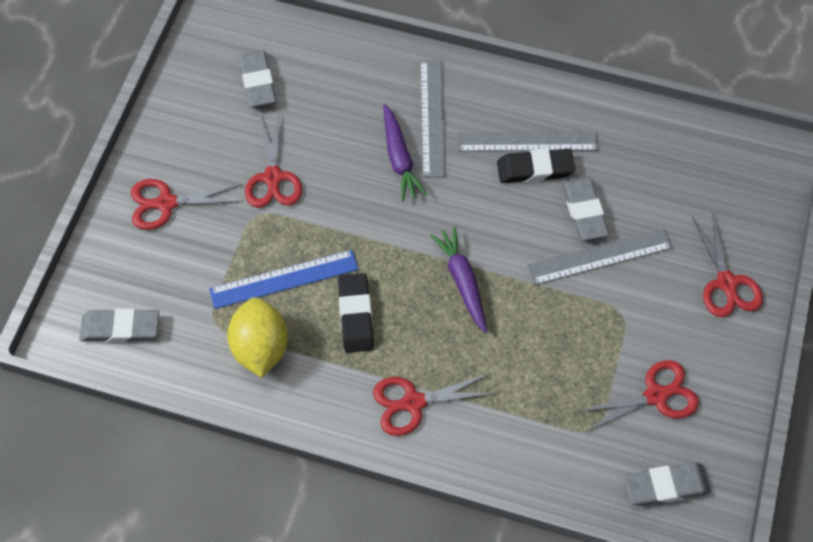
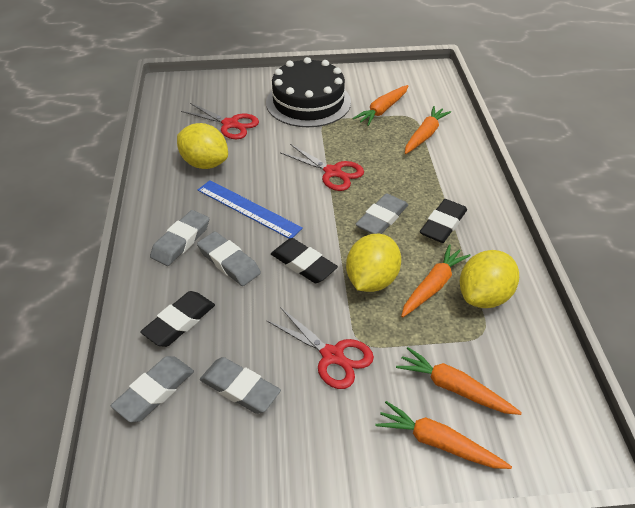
black cake: 0 -> 1
black eraser: 2 -> 3
grey eraser: 4 -> 5
grey ruler: 3 -> 0
orange carrot: 0 -> 5
purple carrot: 2 -> 0
red scissors: 5 -> 3
yellow lemon: 1 -> 3

